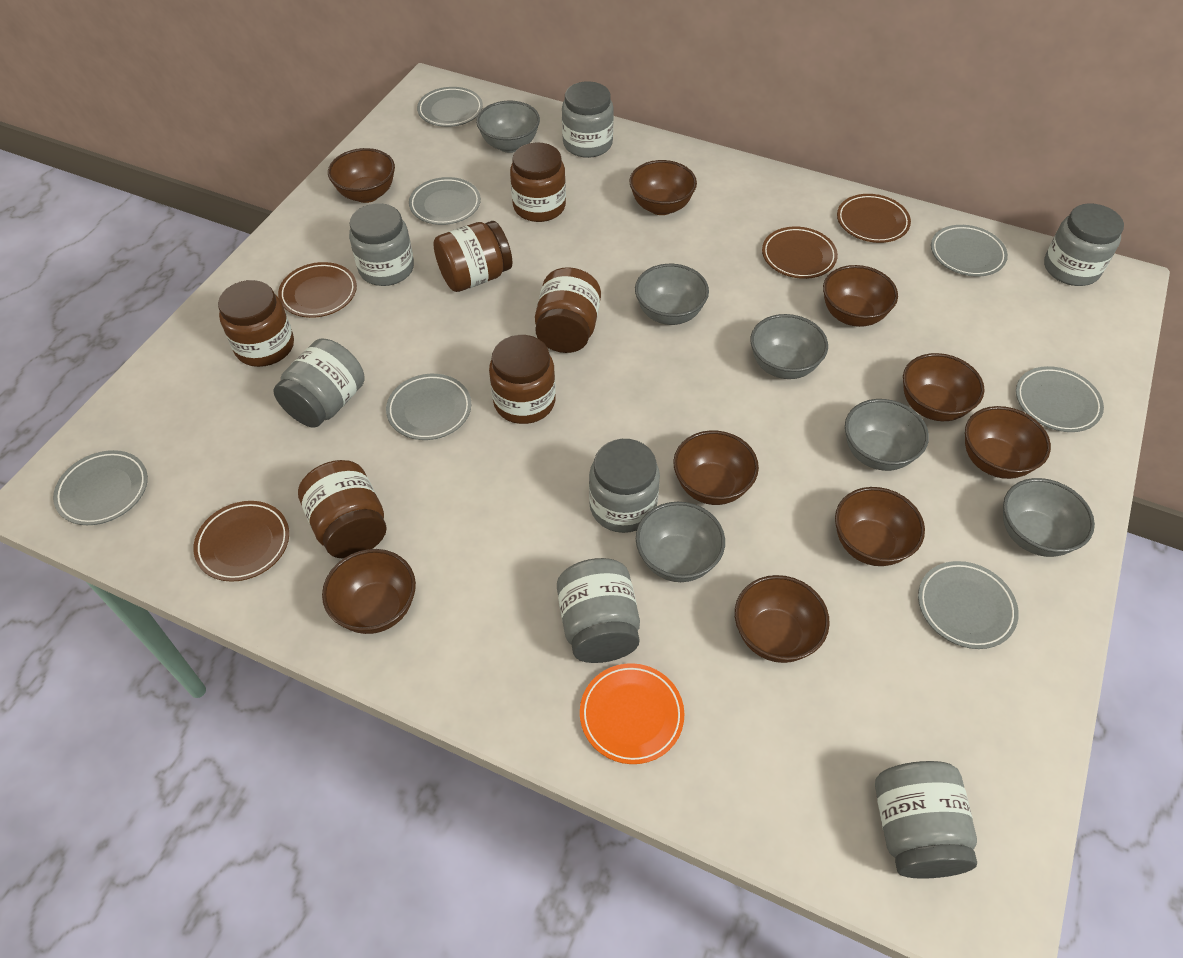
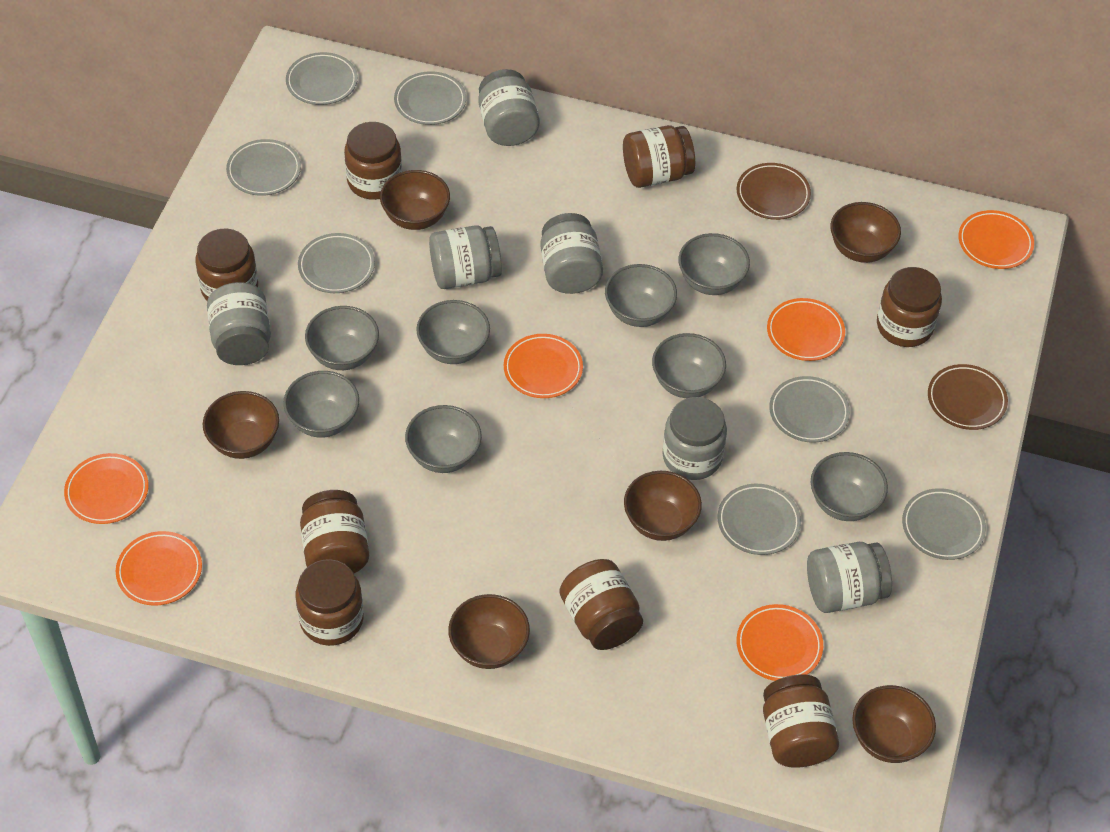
brown bowl: 9 -> 6
brown jar: 6 -> 8
brown plate: 4 -> 2
grey bowl: 6 -> 8
grey jar: 7 -> 6
orange plate: 1 -> 6

